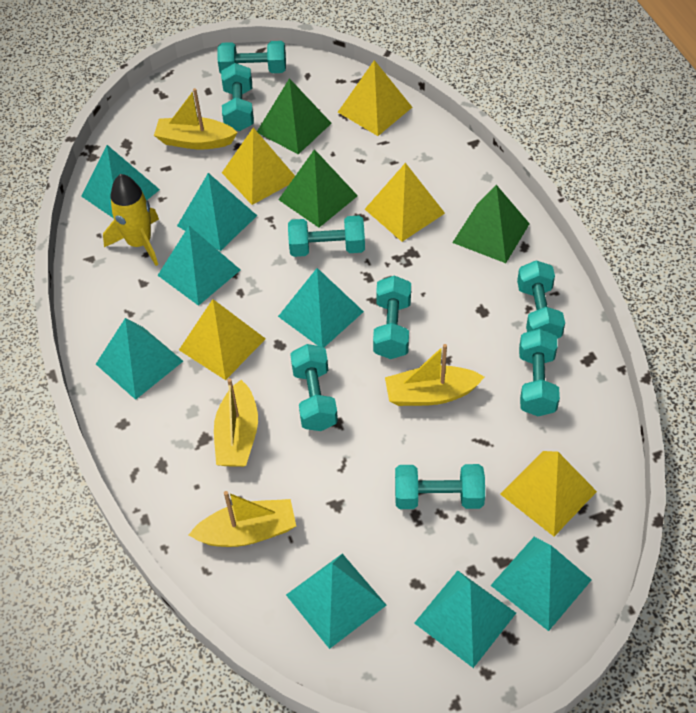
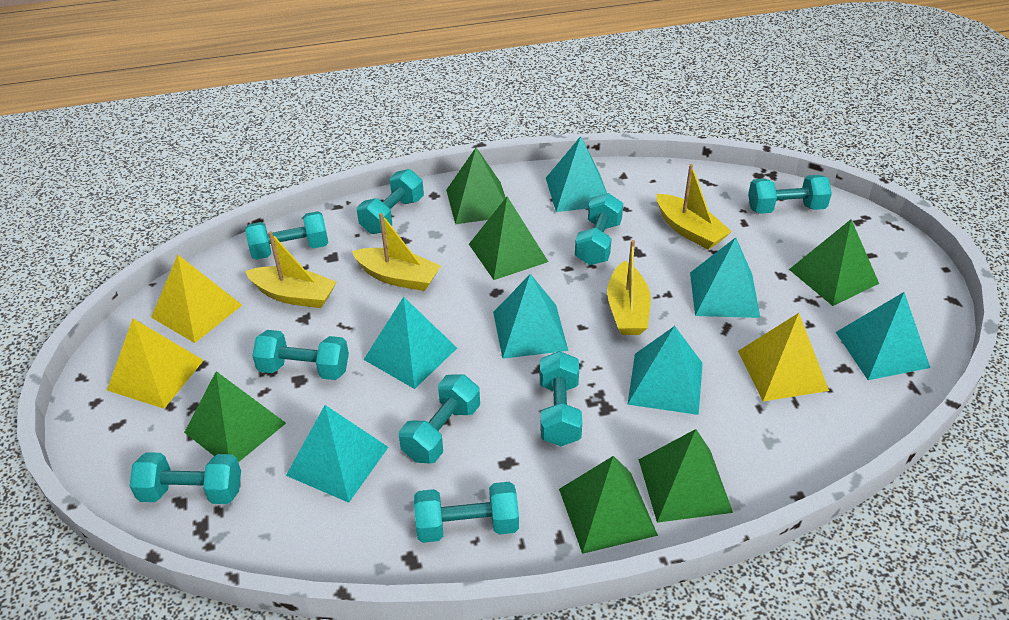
green pyramid: 3 -> 6
turquoise dumbbell: 8 -> 9
turquoise pyramid: 8 -> 7
yellow pyramid: 5 -> 3
yellow rocket: 1 -> 0

